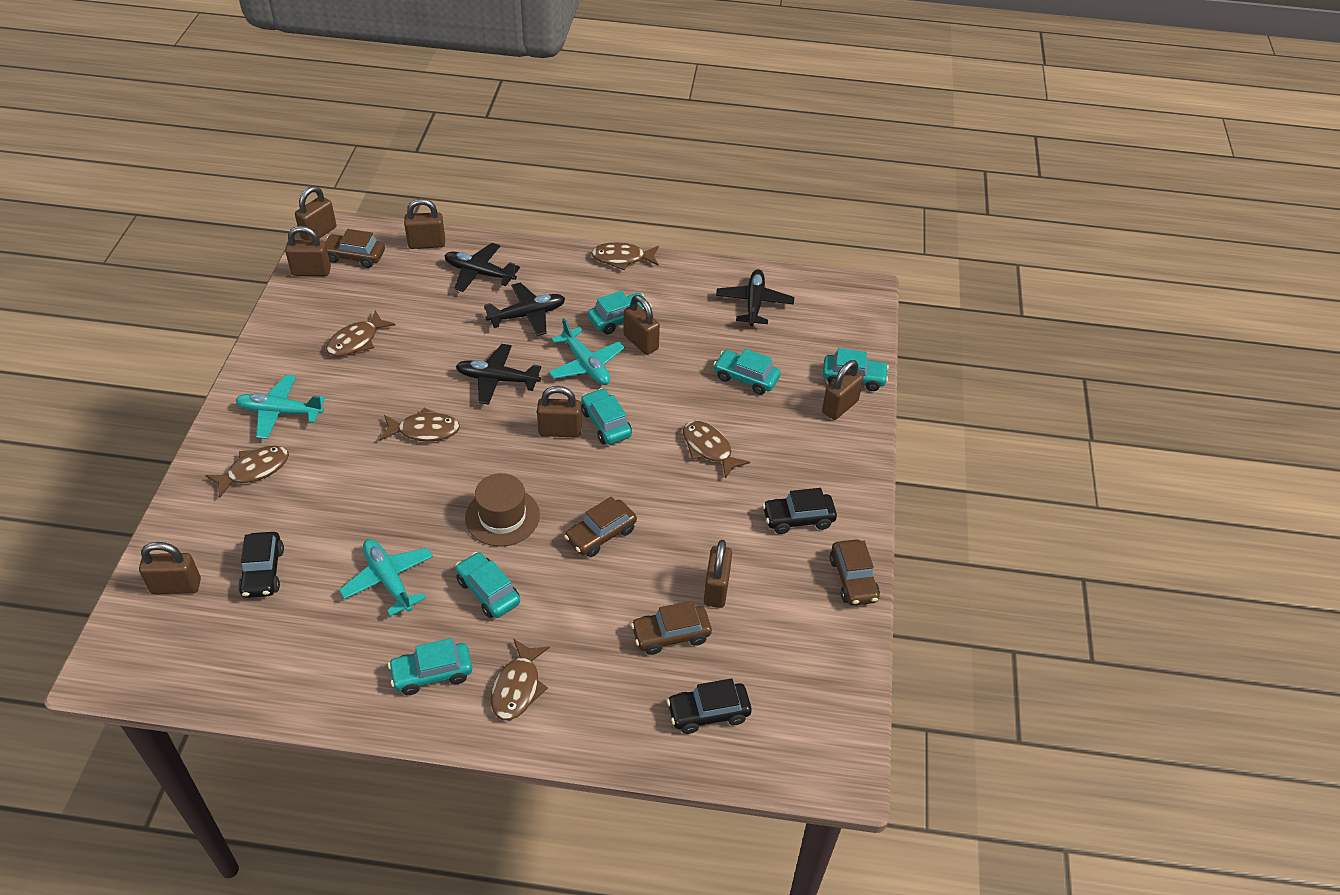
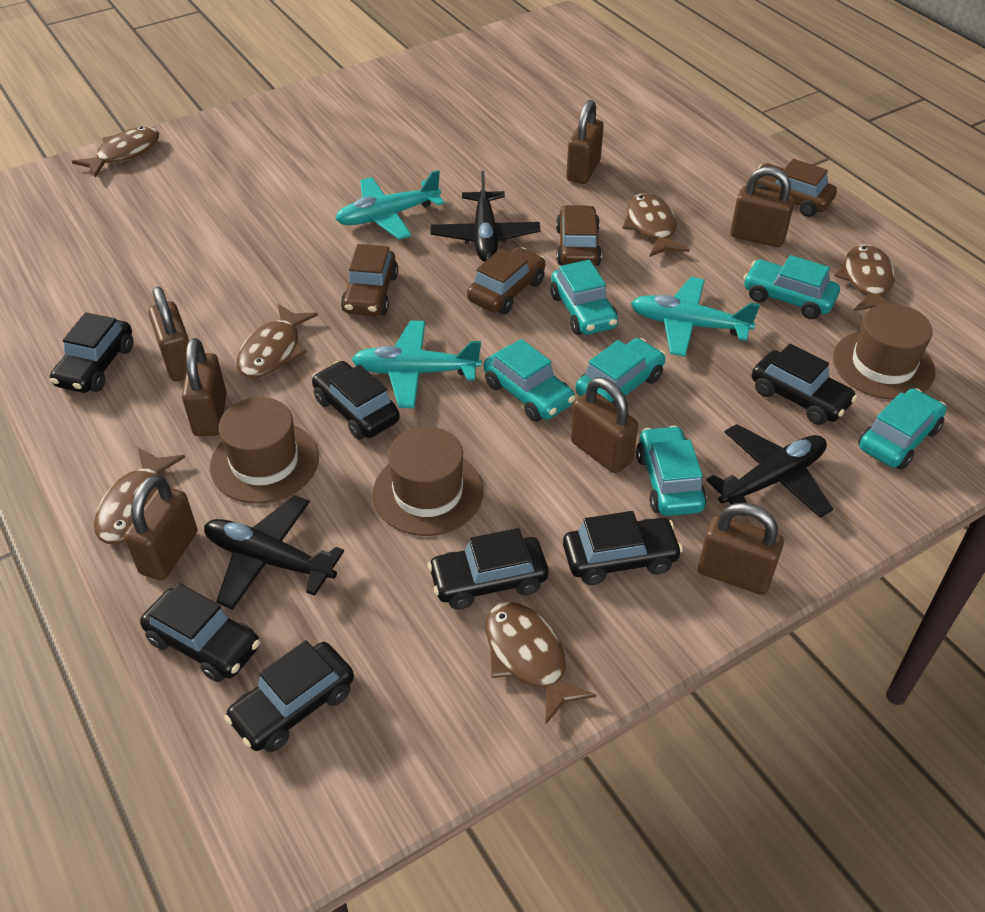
black car: 3 -> 7
black plane: 4 -> 3
brown hat: 1 -> 3
brown padlock: 8 -> 7

